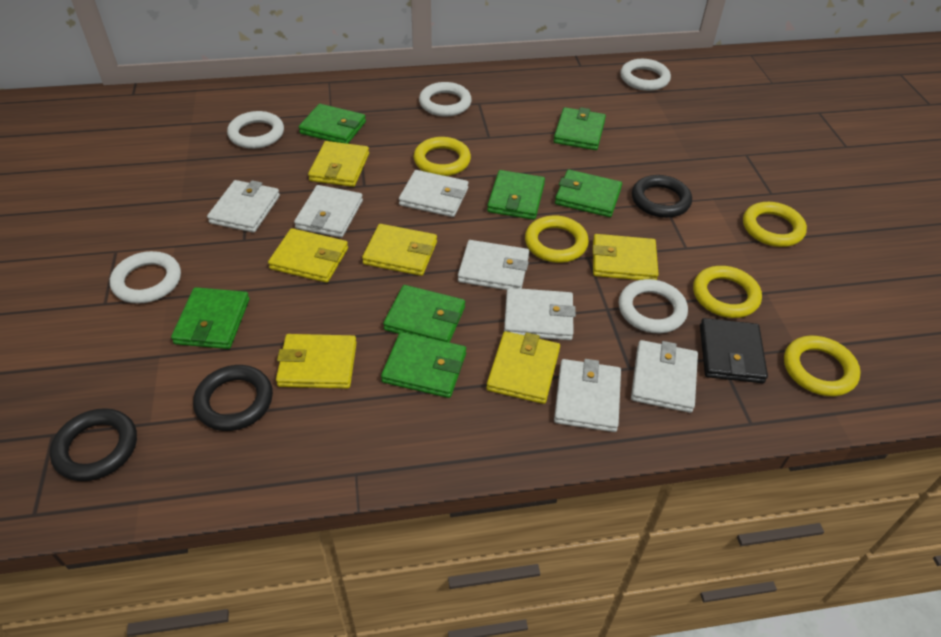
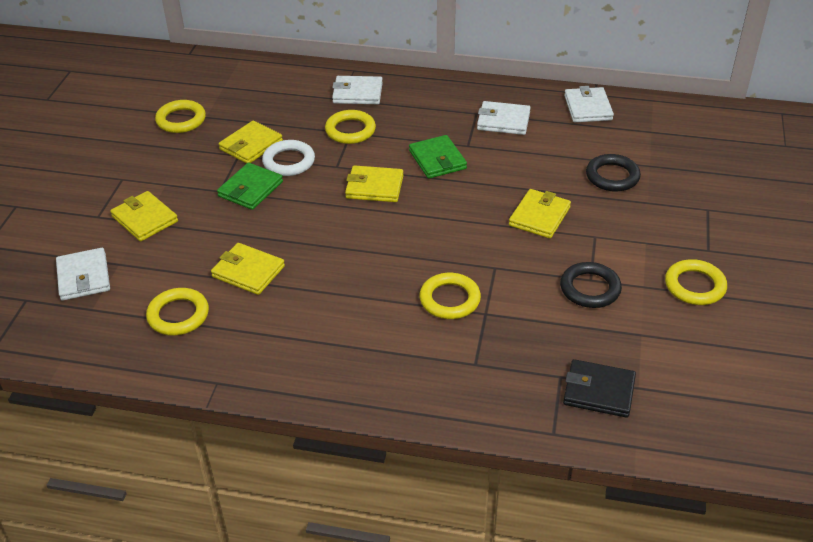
black ring: 3 -> 2
green wallet: 7 -> 2
white ring: 5 -> 1
white wallet: 7 -> 4
yellow wallet: 6 -> 5

